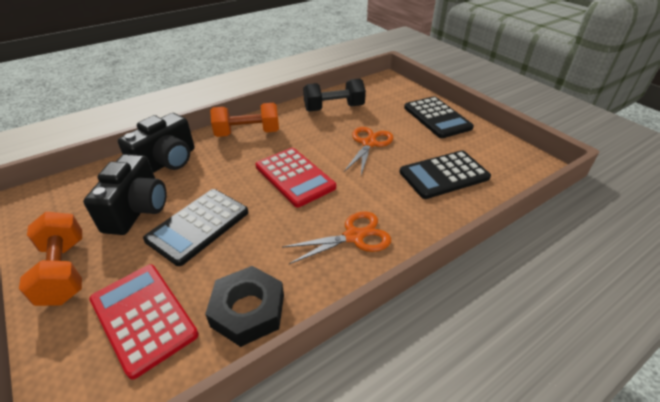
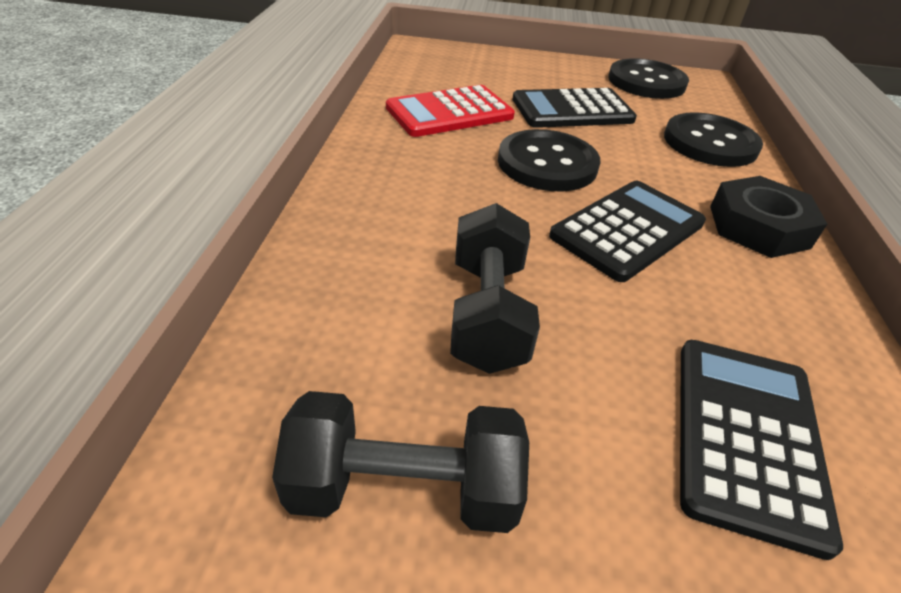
black button: 0 -> 3
black camera: 2 -> 0
black dumbbell: 1 -> 2
orange dumbbell: 2 -> 0
orange scissors: 2 -> 0
red calculator: 2 -> 1

